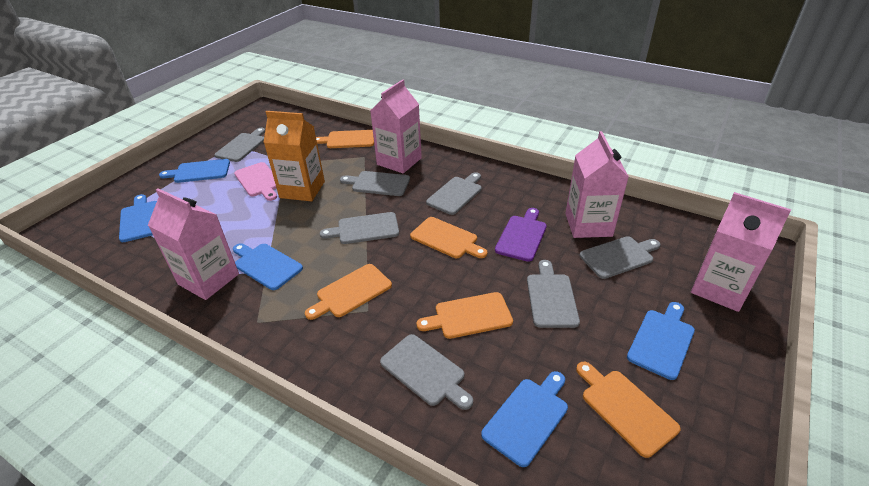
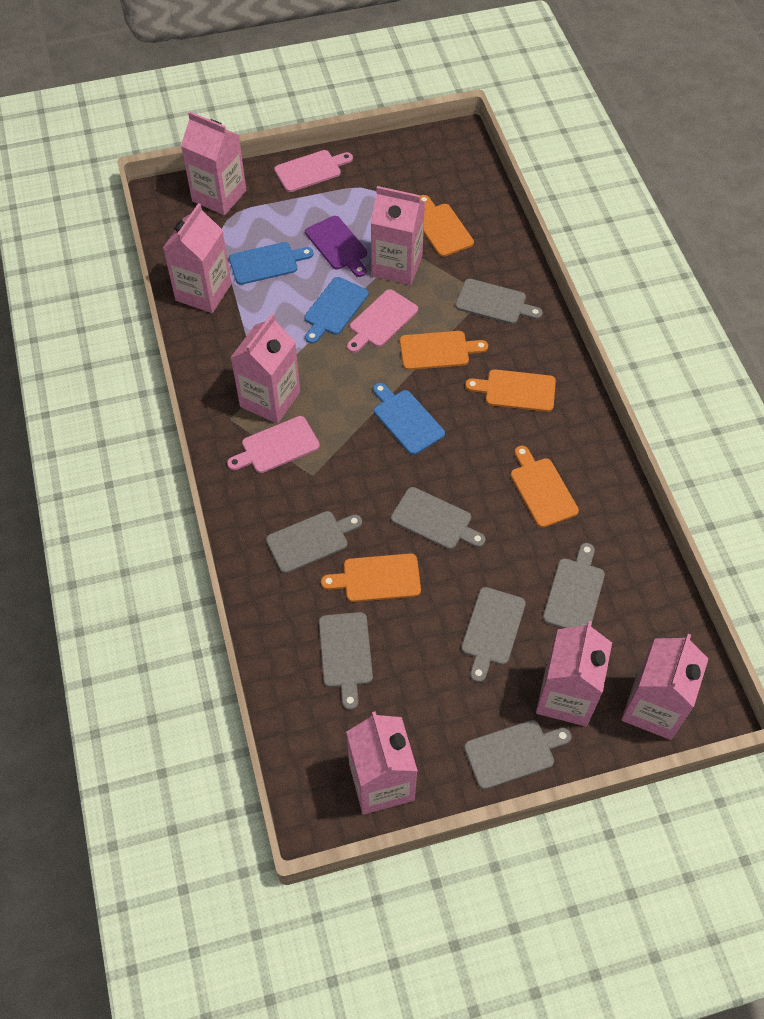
blue cutting board: 5 -> 3
orange carton: 1 -> 0
pink carton: 4 -> 7
pink cutting board: 1 -> 3

